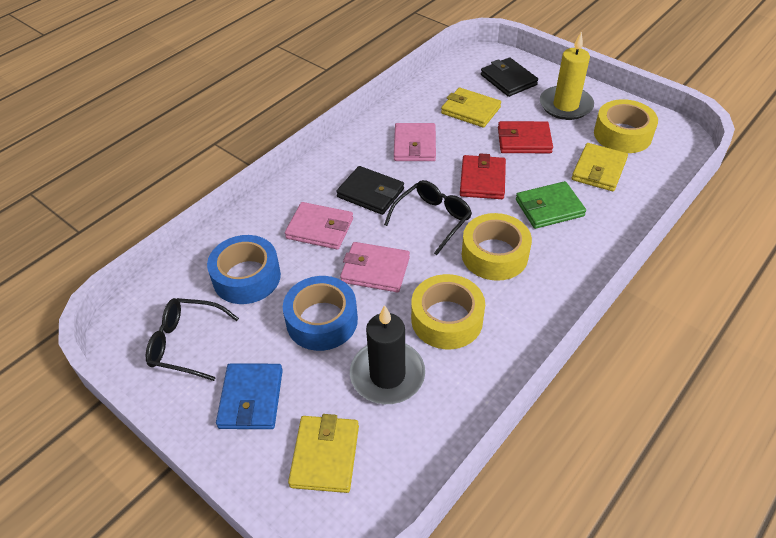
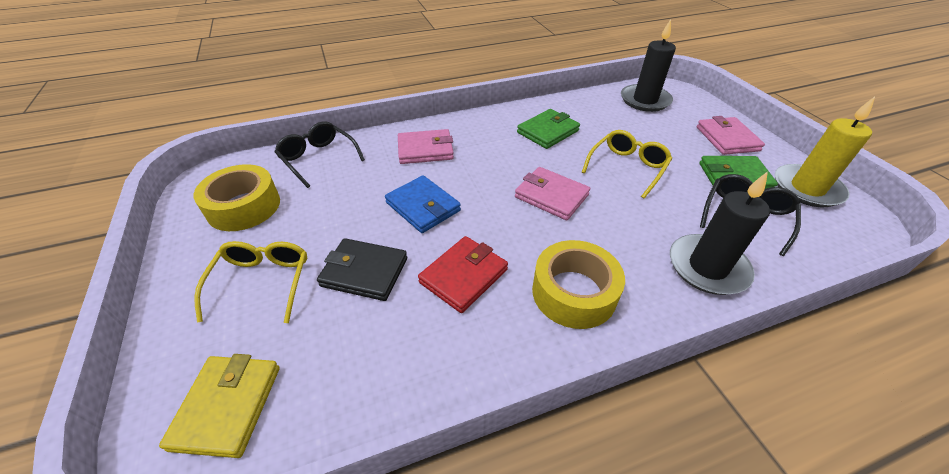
black candle: 1 -> 2
black wallet: 2 -> 1
blue tape: 2 -> 0
green wallet: 1 -> 2
red wallet: 2 -> 1
yellow glasses: 0 -> 2
yellow tape: 3 -> 2
yellow wallet: 3 -> 1

